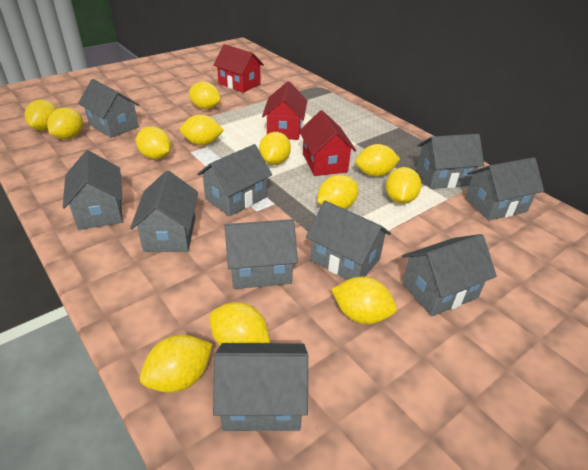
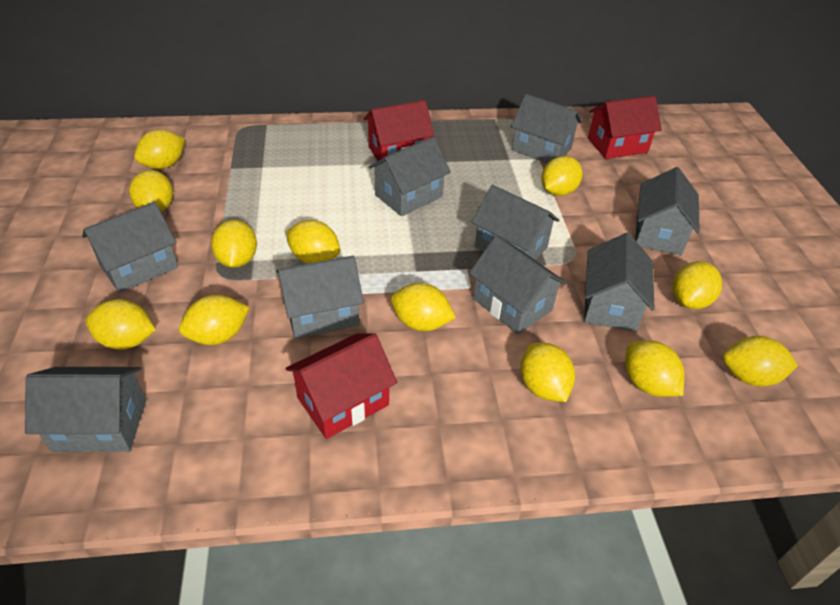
grey house: 10 -> 9

